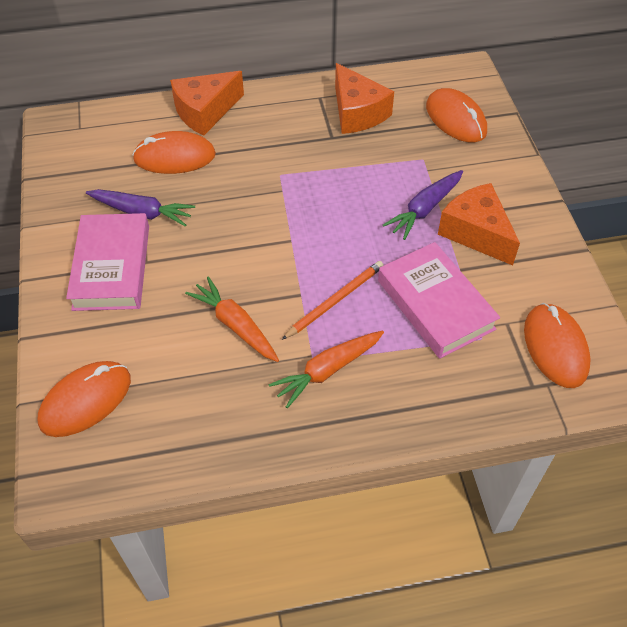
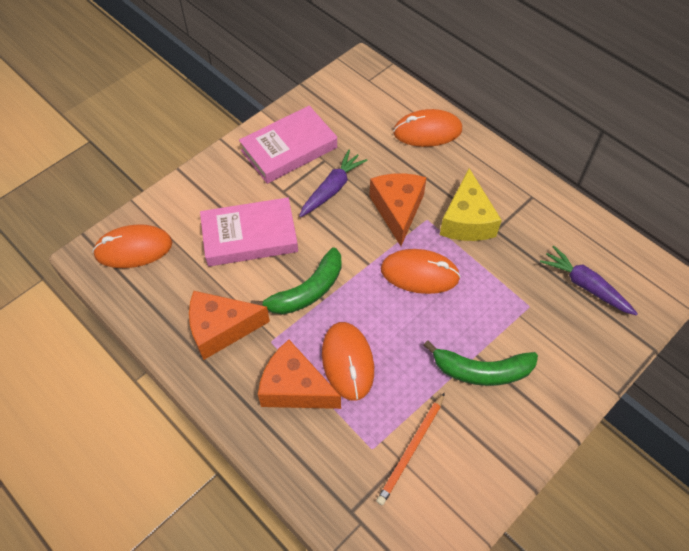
green banana: 0 -> 2
orange carrot: 2 -> 0
yellow cheese: 0 -> 1

